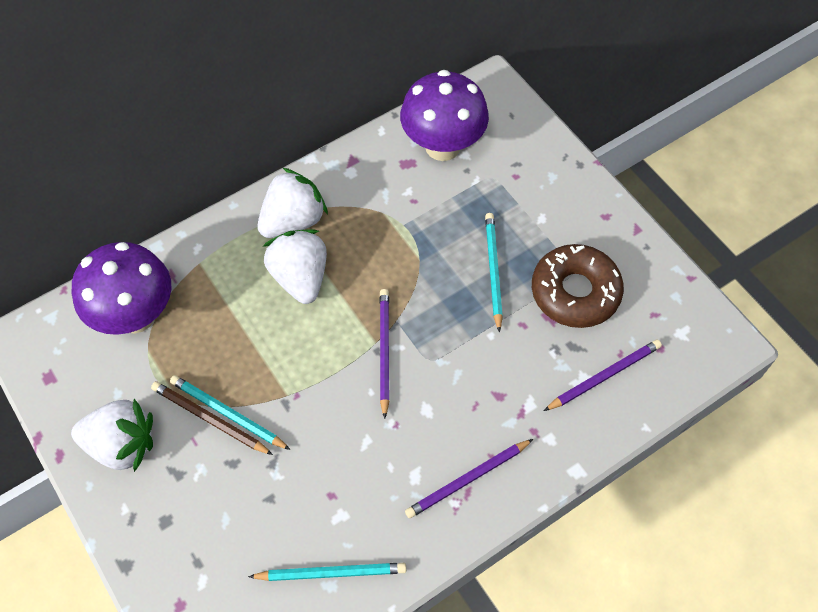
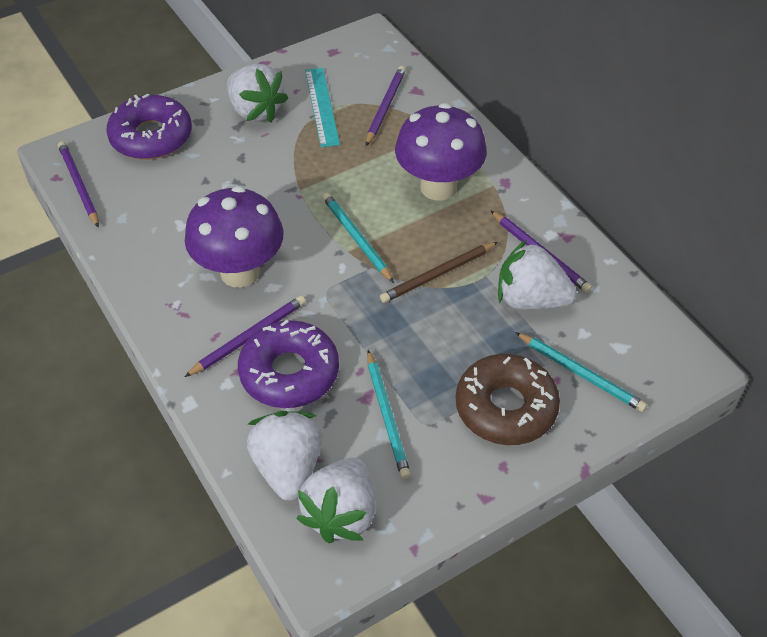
purple donut: 0 -> 2
purple pencil: 3 -> 4
turquoise ruler: 0 -> 1
white strawberry: 3 -> 4

